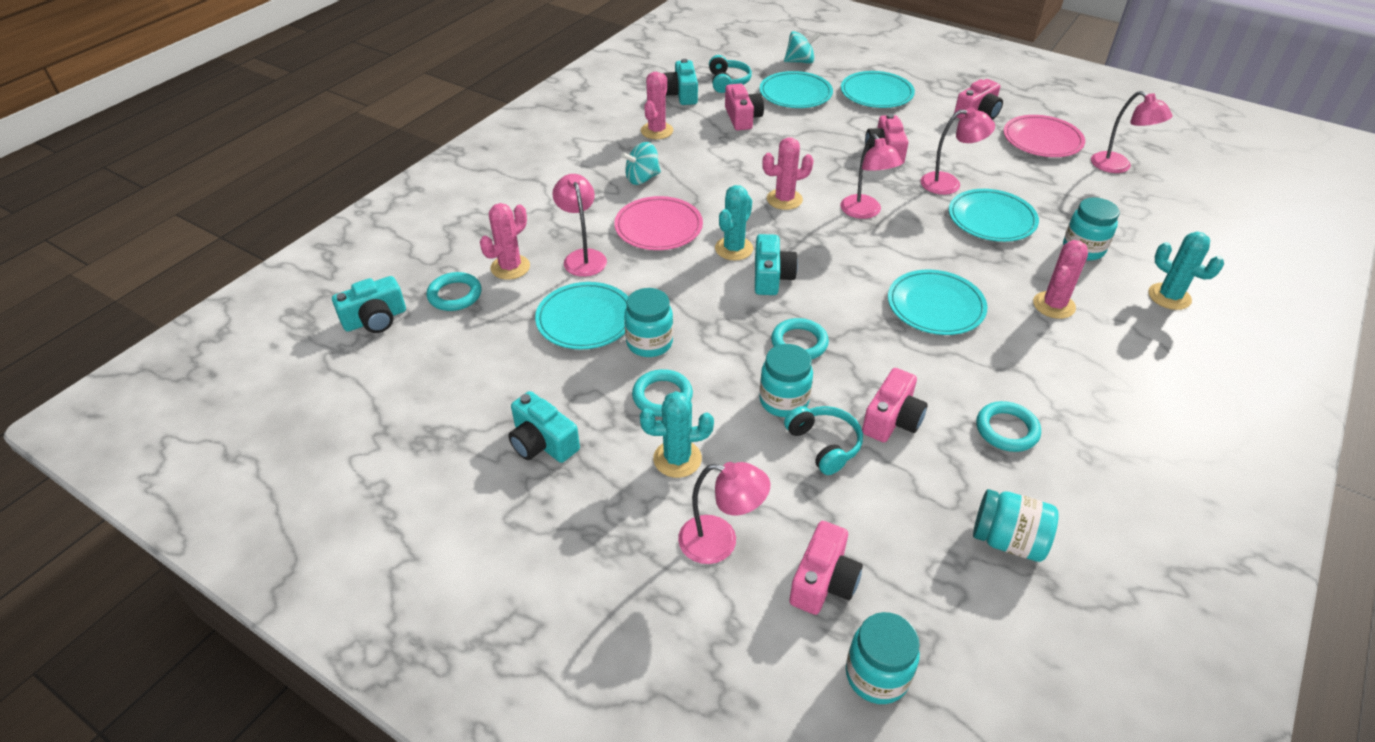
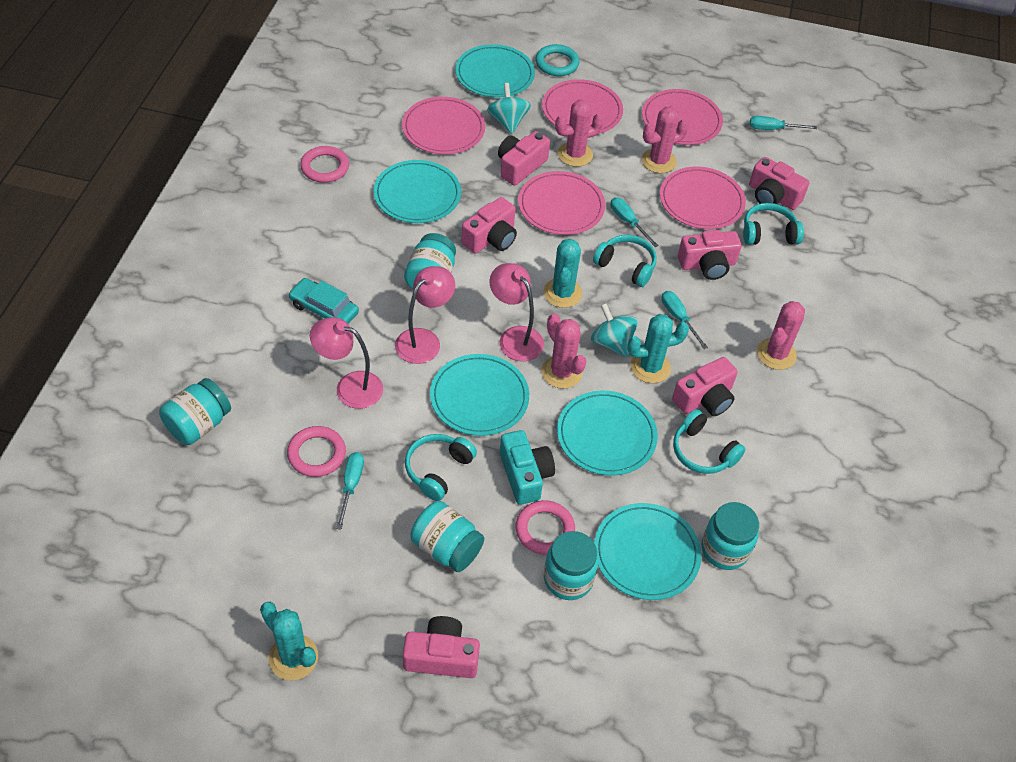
pink camera: 5 -> 6
pink lamp: 5 -> 3
pink plate: 2 -> 5
pink ring: 0 -> 3
turquoise camera: 4 -> 1
turquoise car: 0 -> 1
turquoise headphones: 2 -> 4
turquoise ring: 4 -> 1
turquoise screwdriver: 0 -> 4

